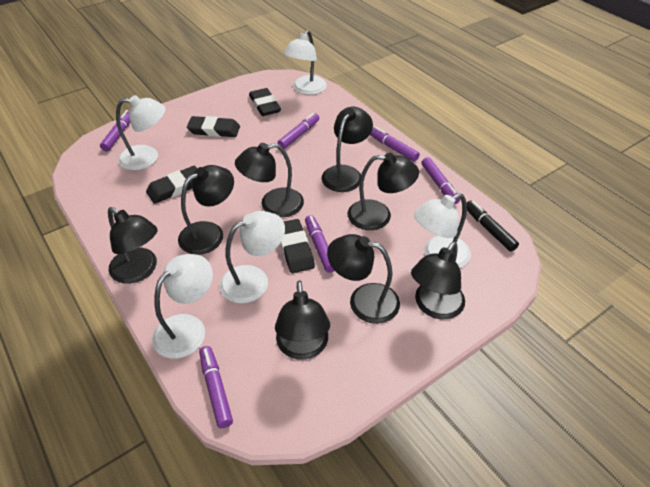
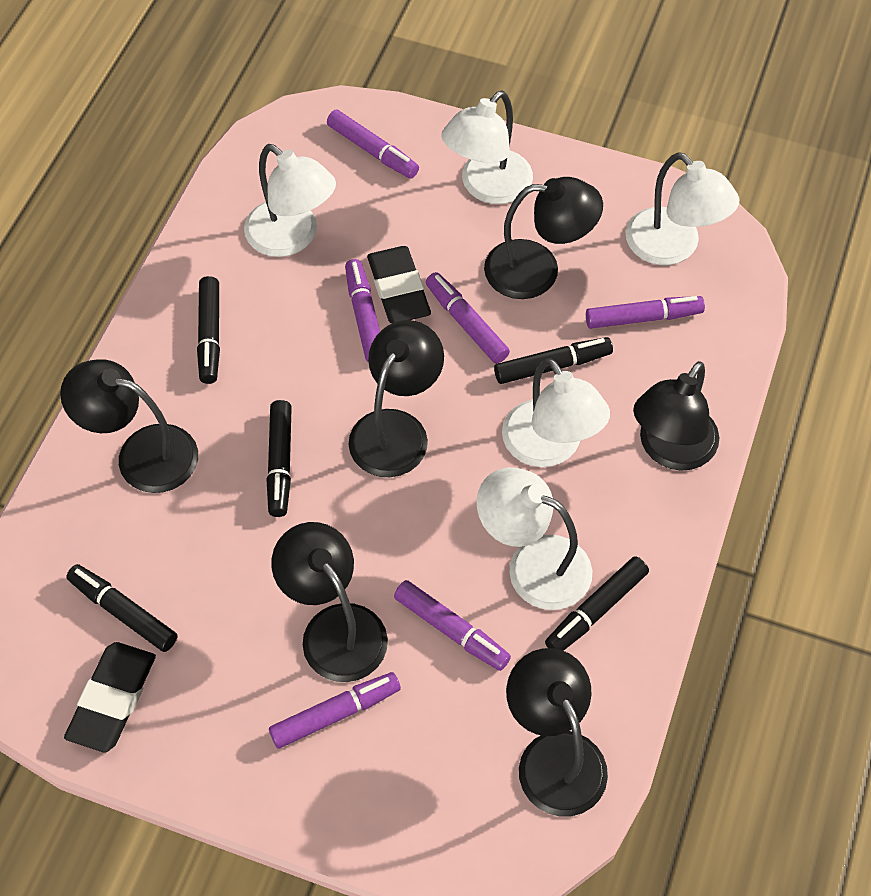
black eraser: 4 -> 2
black lamp: 8 -> 6
black marker: 1 -> 5

